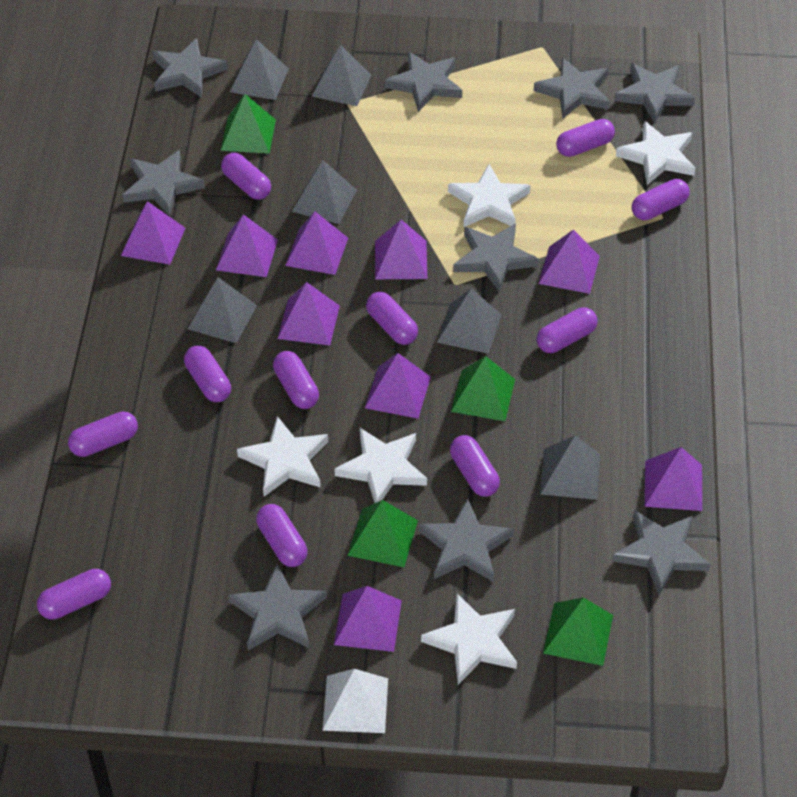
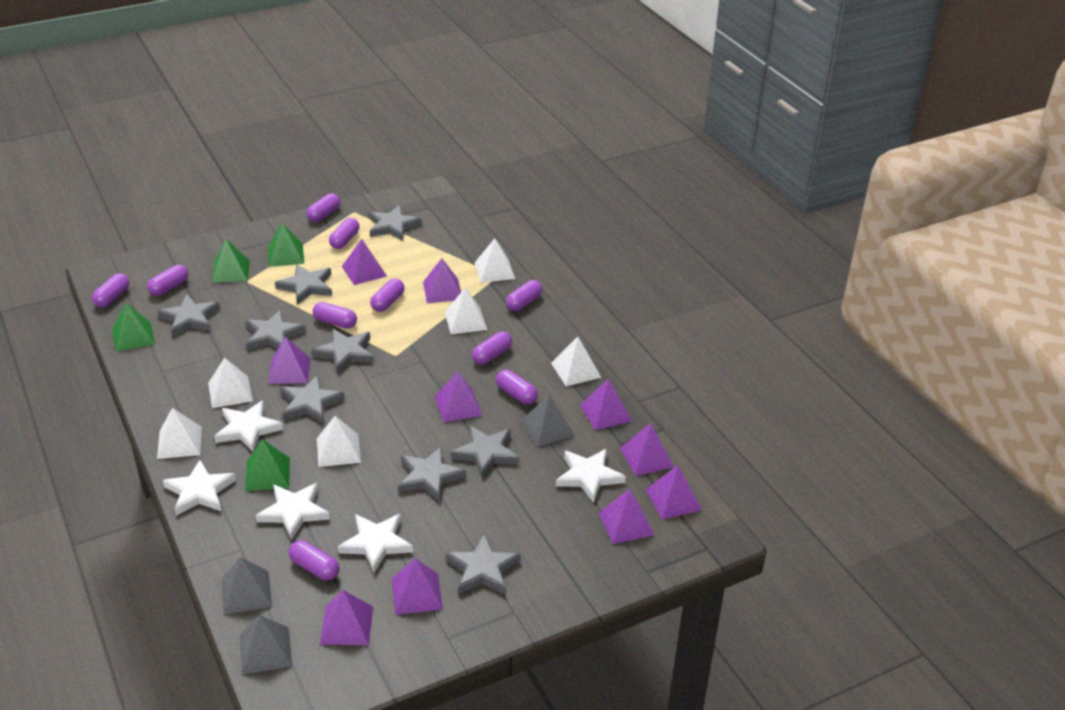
grey pyramid: 6 -> 3
purple capsule: 11 -> 10
purple pyramid: 9 -> 10
white pyramid: 1 -> 6

